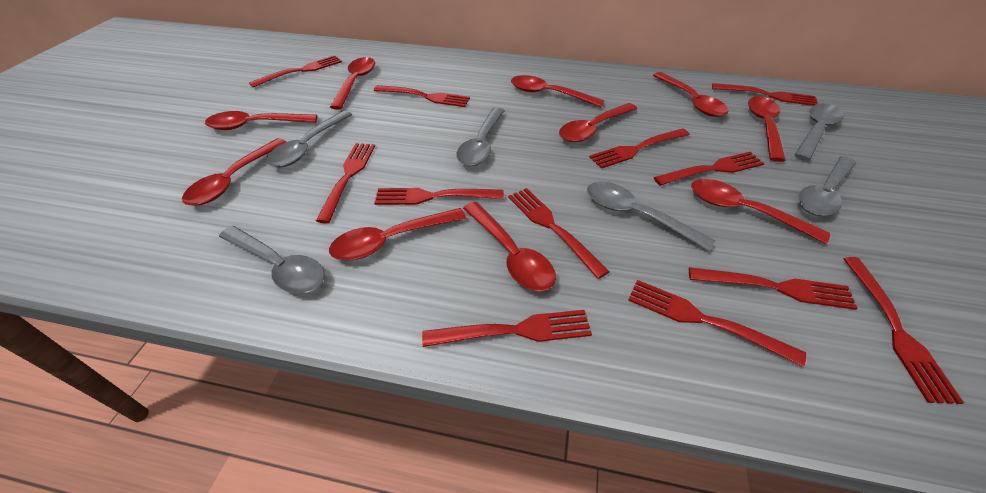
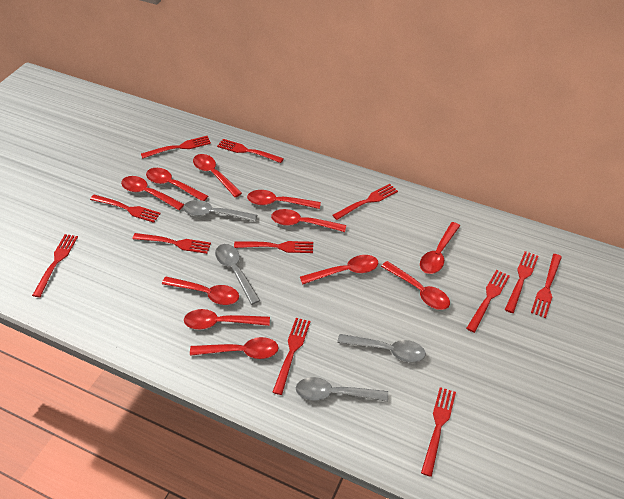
grey spoon: 6 -> 4
red spoon: 10 -> 11

